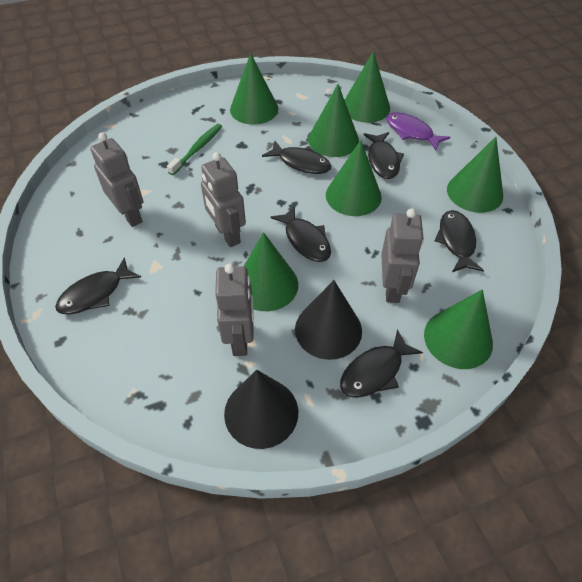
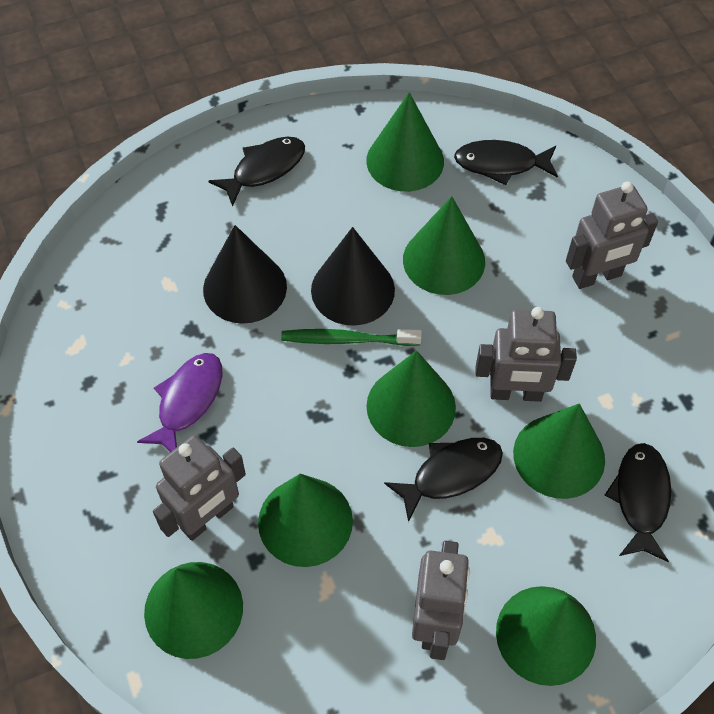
black fish: 6 -> 4

